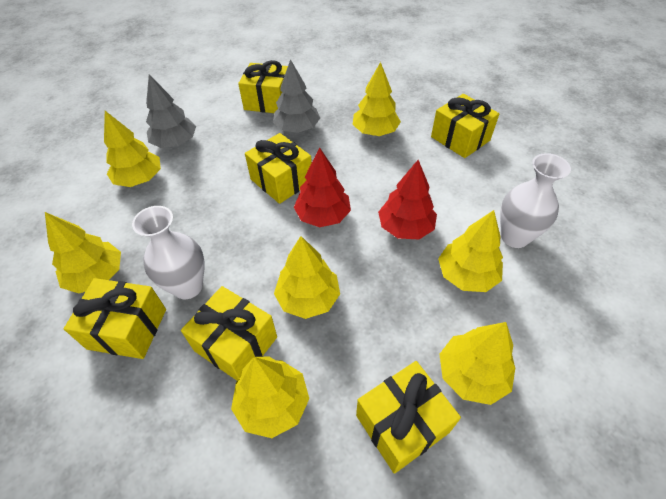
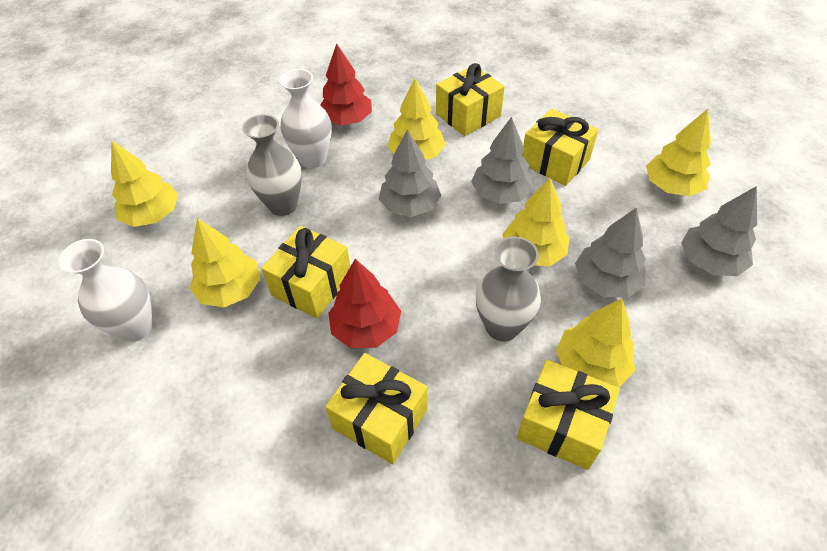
grey tree: 2 -> 4
grey vase: 0 -> 2
yellow gift: 6 -> 5
yellow tree: 7 -> 6

